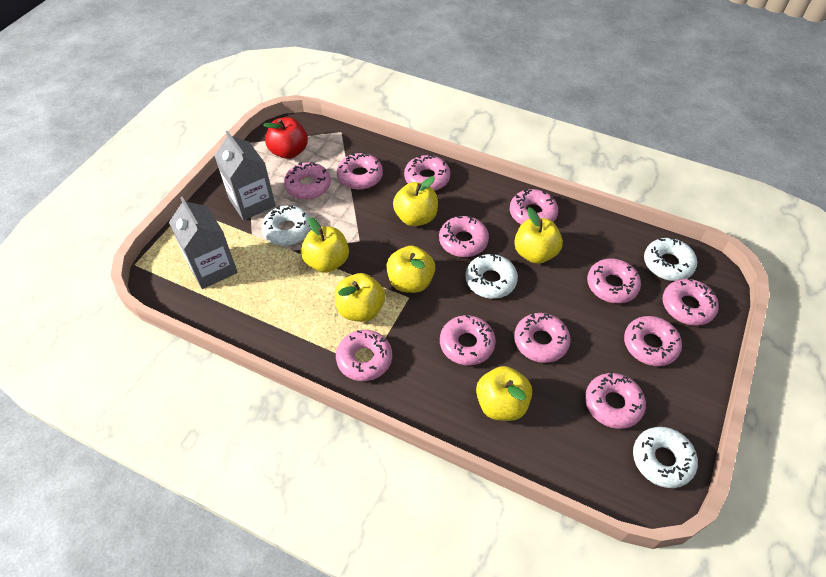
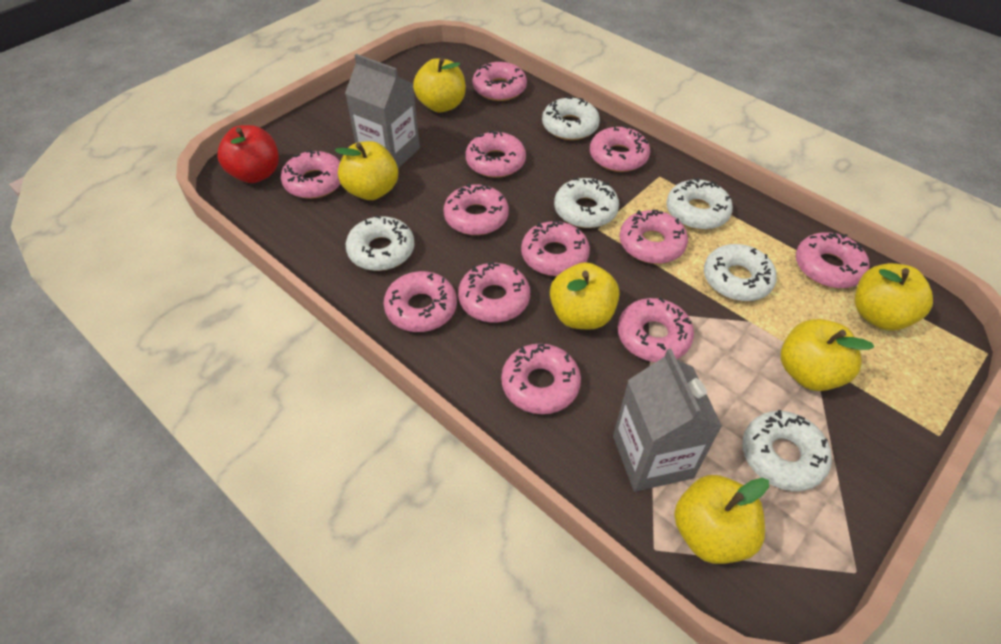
white donut: 4 -> 6

